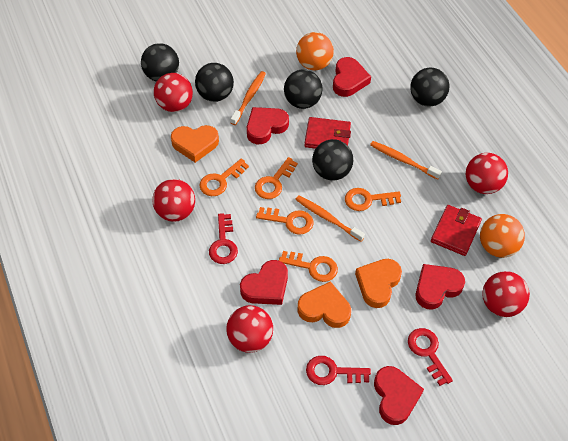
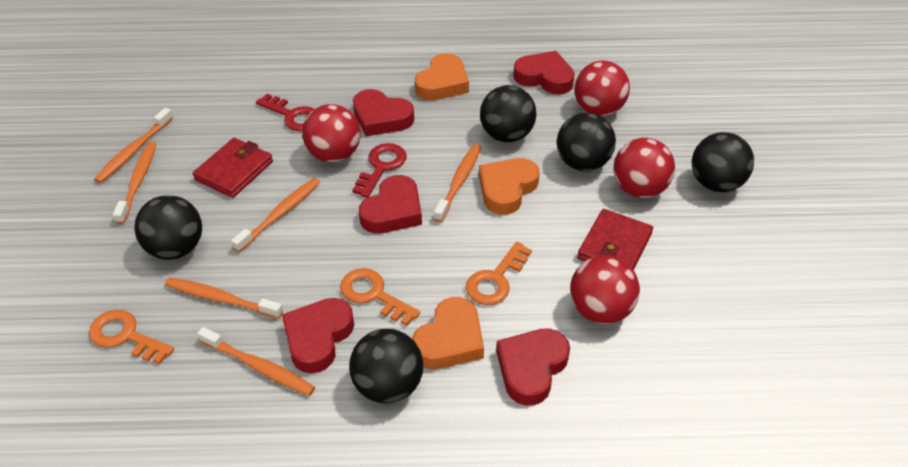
orange ball: 2 -> 0
orange key: 5 -> 3
orange toothbrush: 3 -> 6
red ball: 5 -> 4
red key: 3 -> 2

